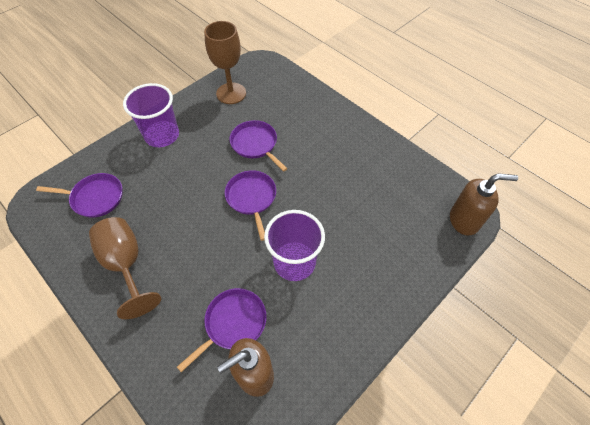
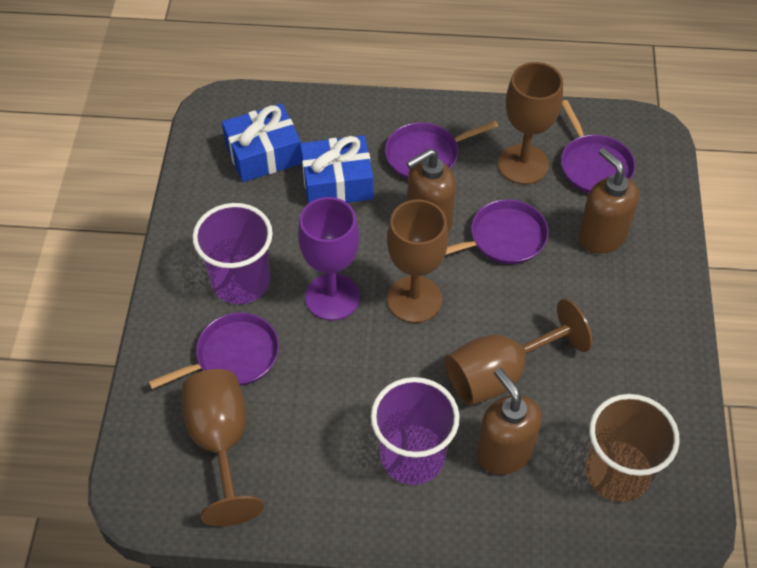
blue gift: 0 -> 2
brown cup: 0 -> 1
brown goblet: 2 -> 4
brown soap dispenser: 2 -> 3
purple goblet: 0 -> 1

